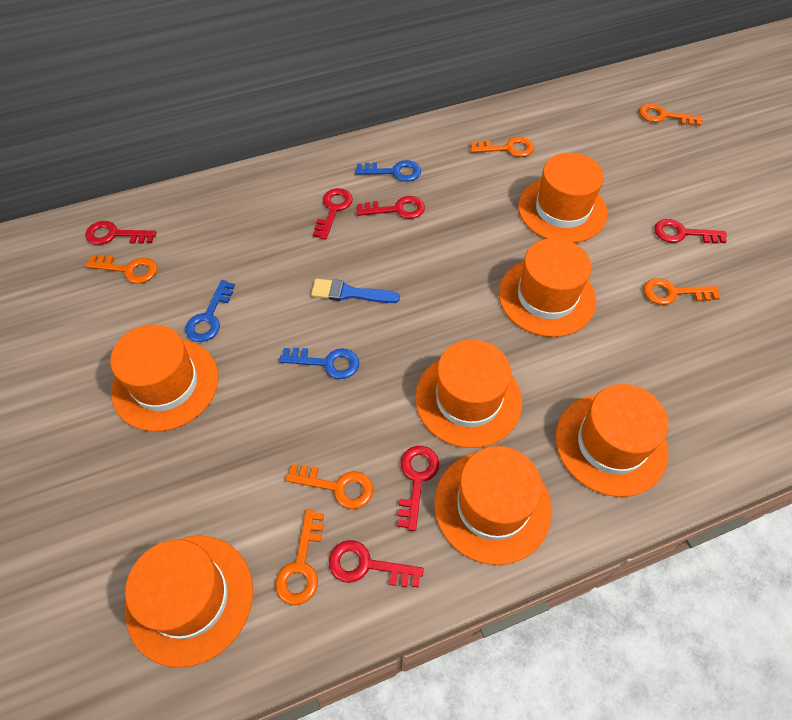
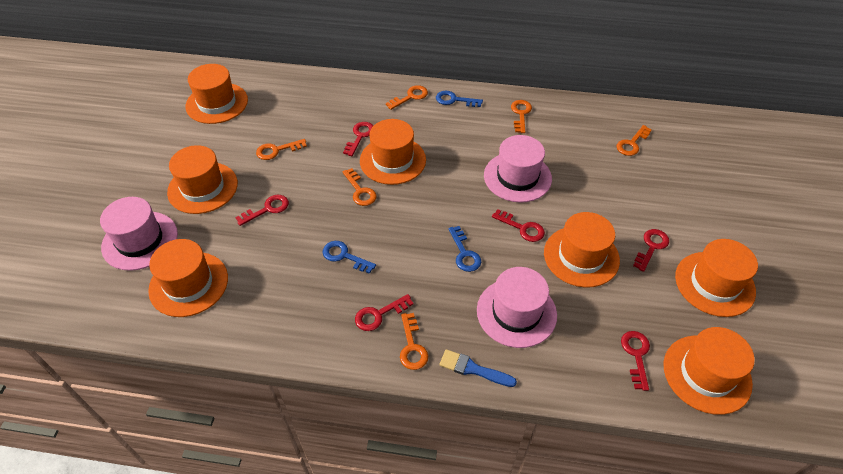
pink hat: 0 -> 3

